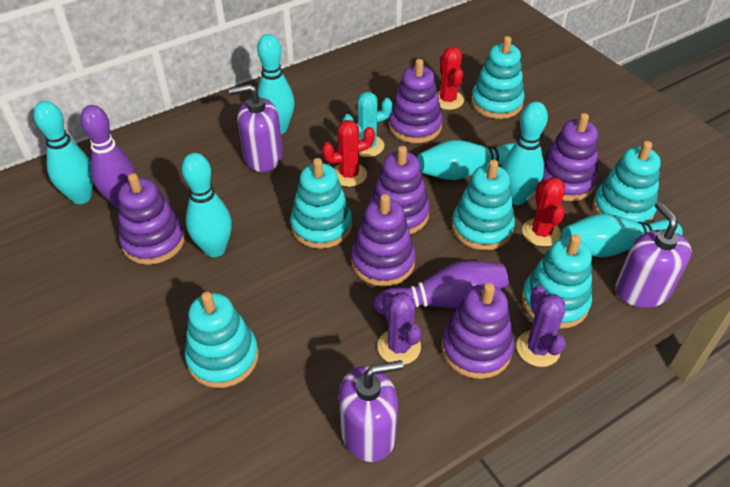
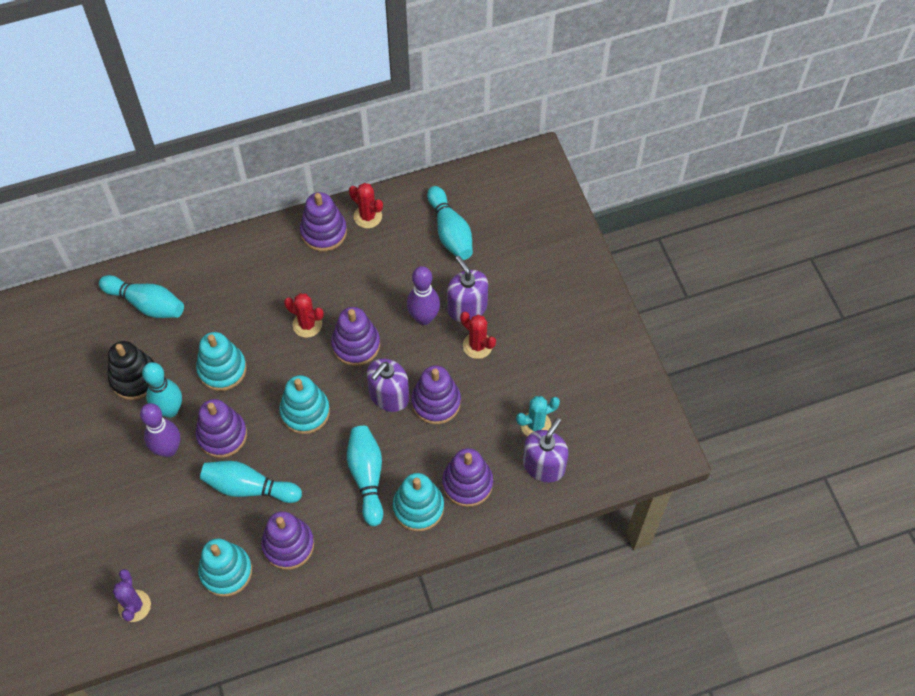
black stacking toy: 0 -> 1
purple cactus: 2 -> 1
turquoise bowling pin: 6 -> 5
turquoise stacking toy: 6 -> 4

